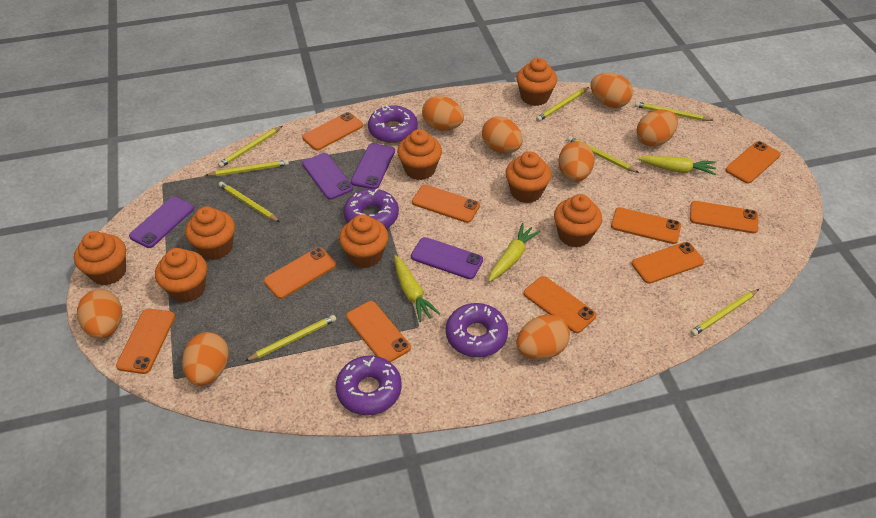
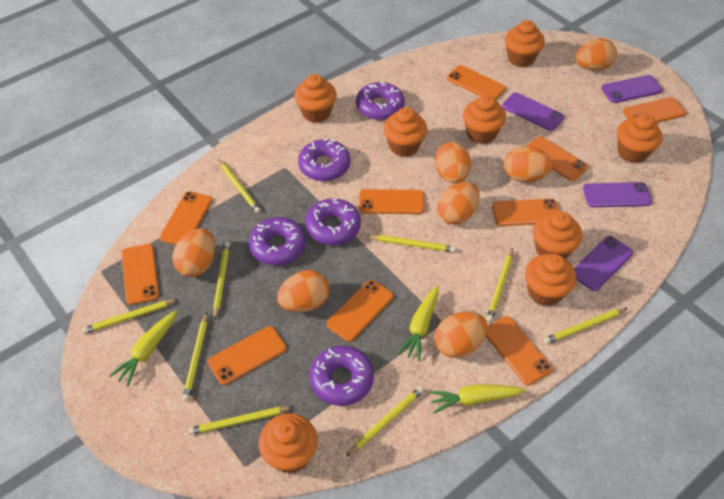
orange egg: 8 -> 7
purple donut: 4 -> 5
yellow pencil: 8 -> 9

